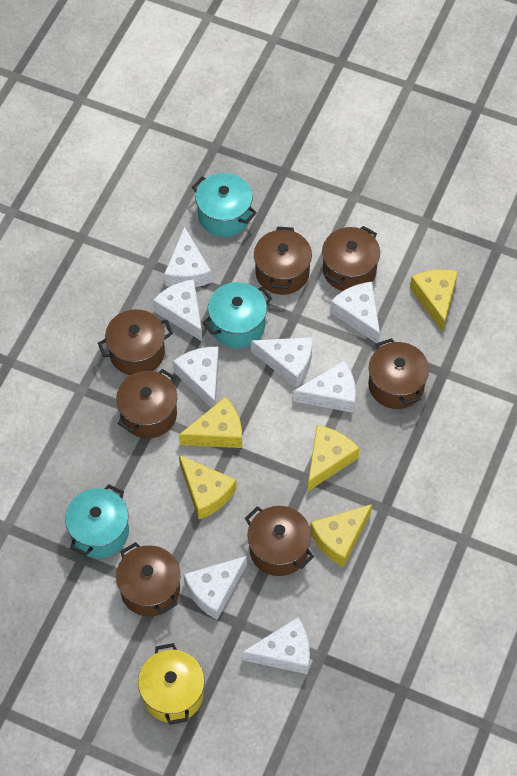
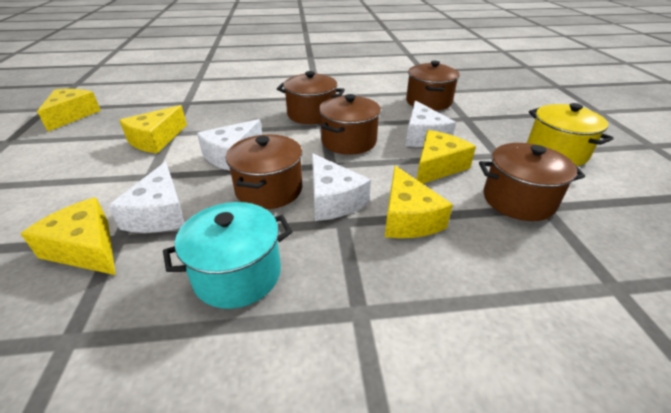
brown pot: 7 -> 5
turquoise pot: 3 -> 1
white cheese: 8 -> 4

